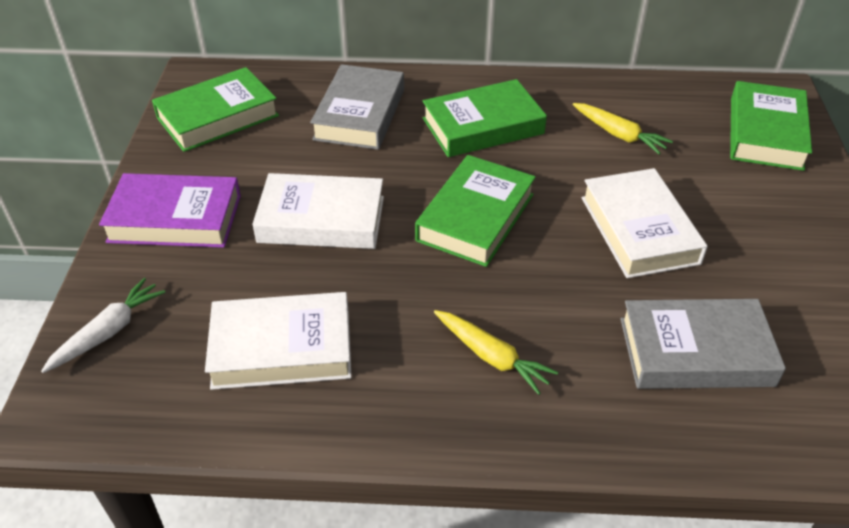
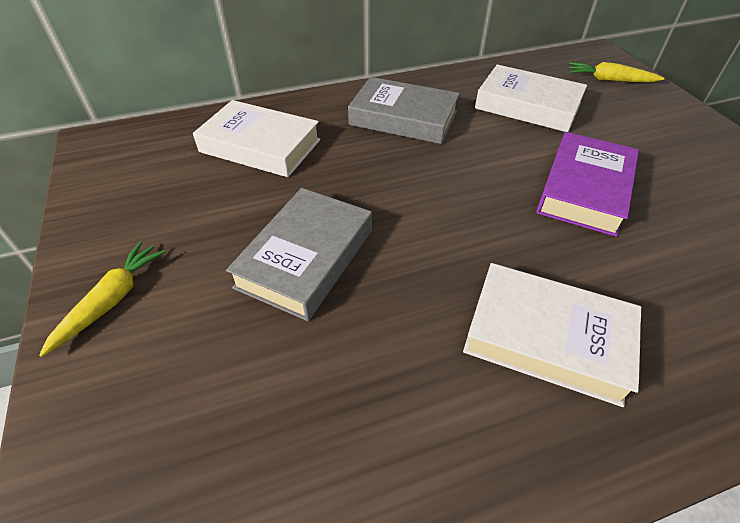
green book: 4 -> 0
white carrot: 1 -> 0

